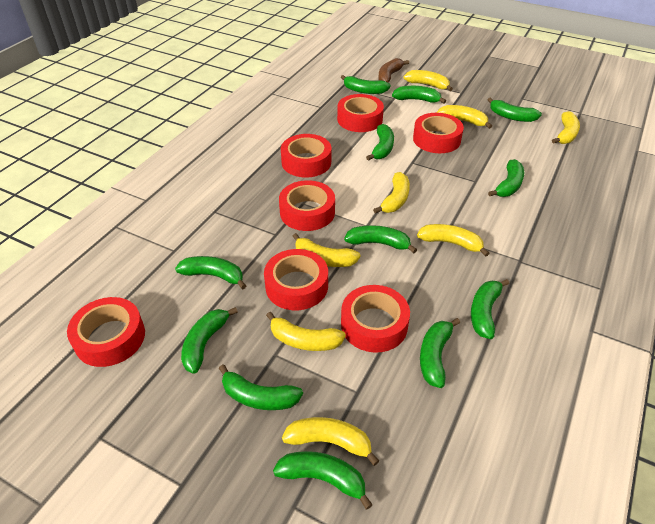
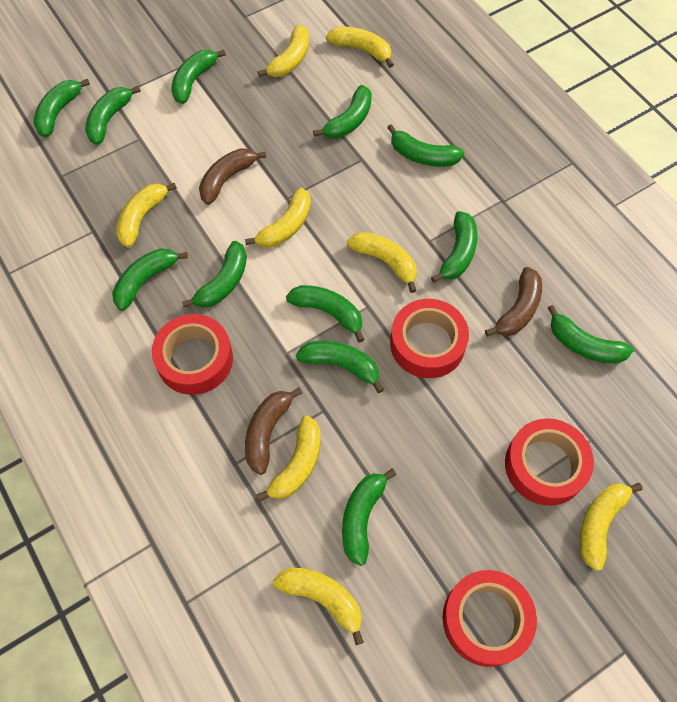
brown banana: 1 -> 3
red tape: 7 -> 4

